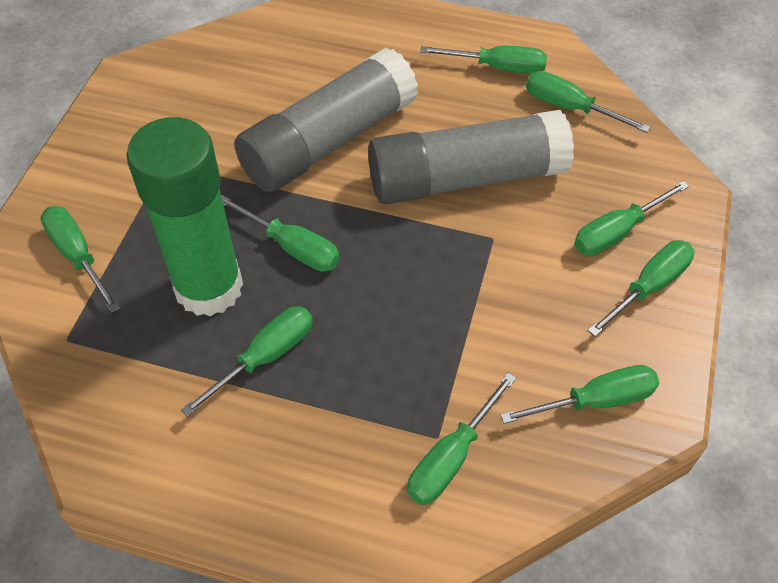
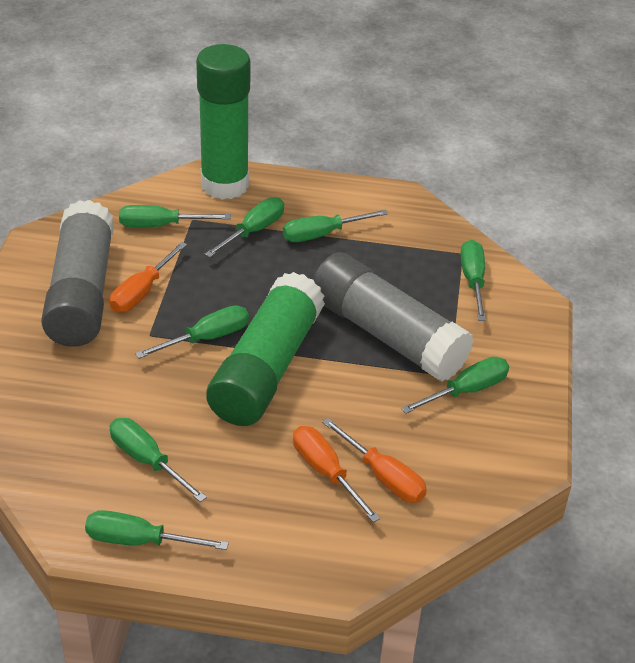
green glue stick: 1 -> 2
green screwdriver: 9 -> 8
orange screwdriver: 0 -> 3

